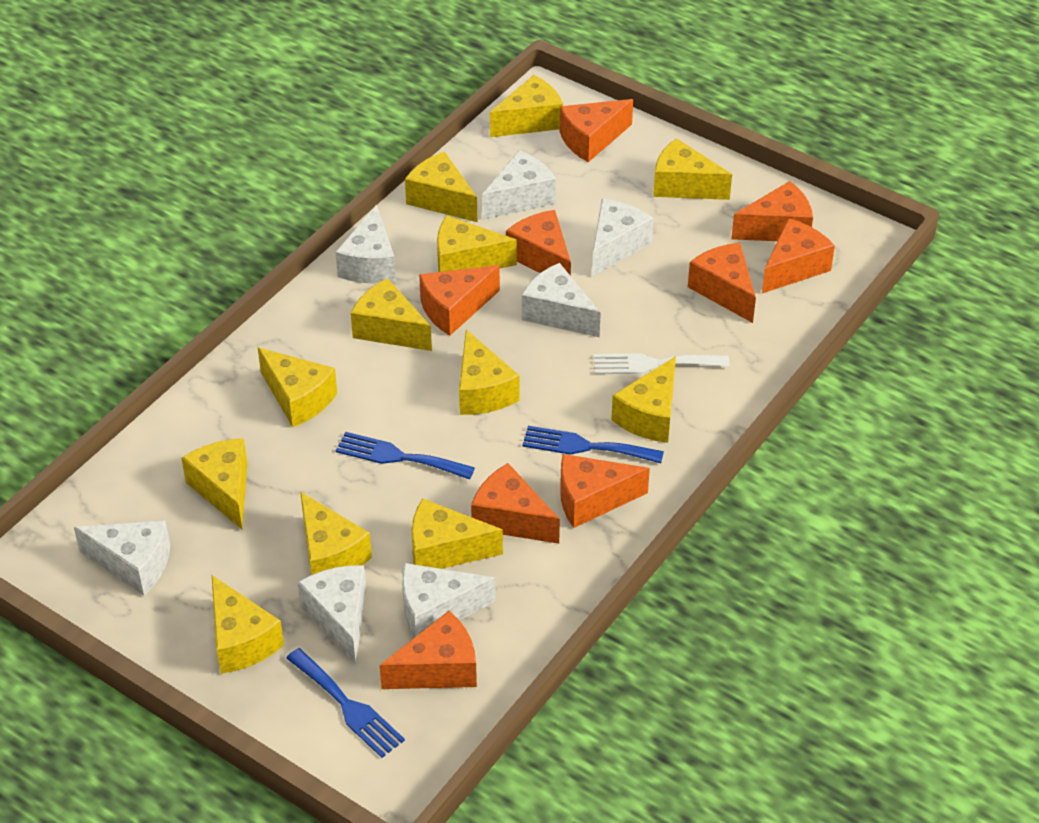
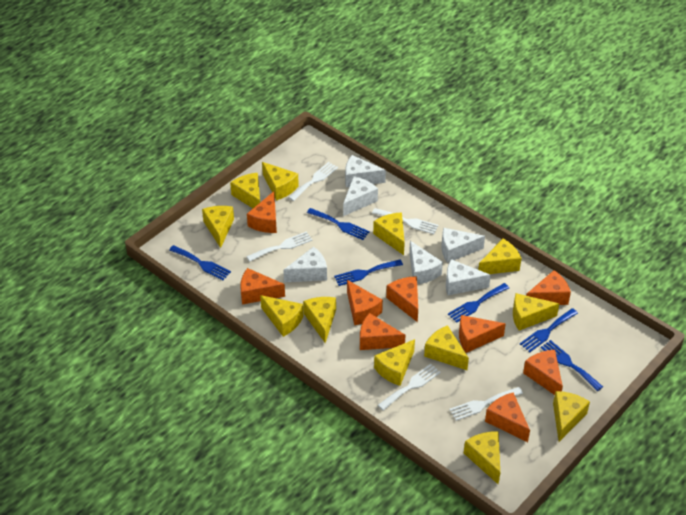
blue fork: 3 -> 6
white cheese: 7 -> 6
white fork: 1 -> 5

